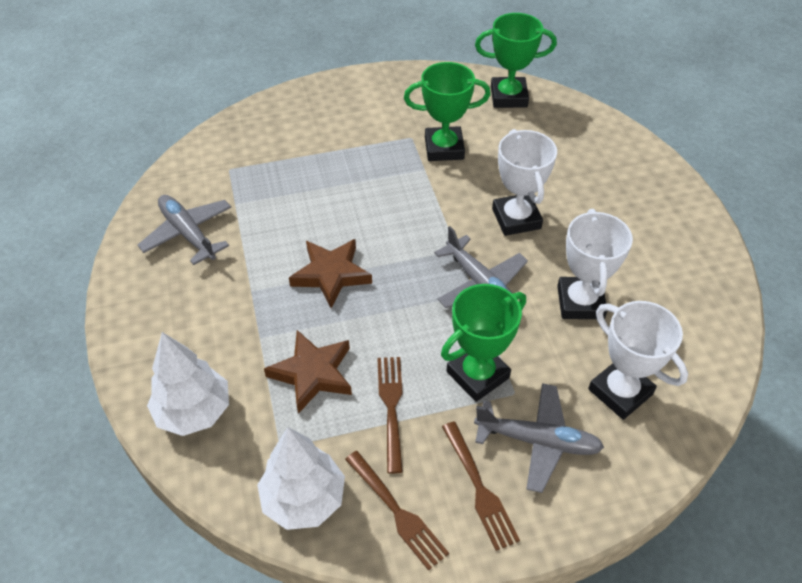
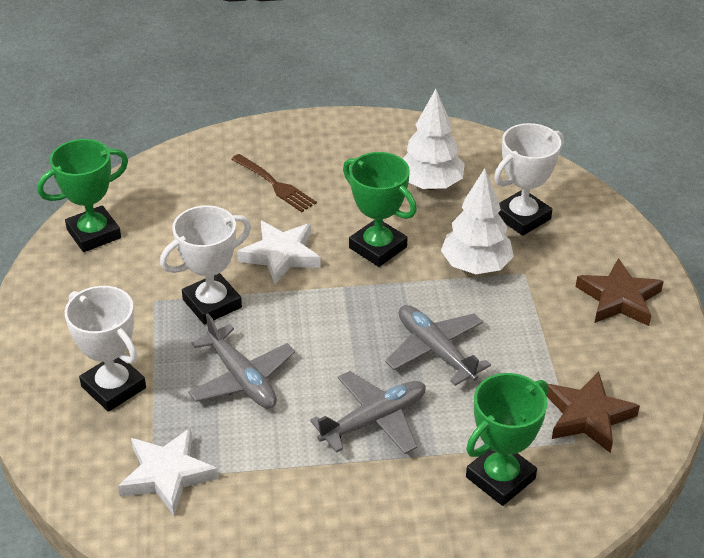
brown fork: 3 -> 1
white star: 0 -> 2

